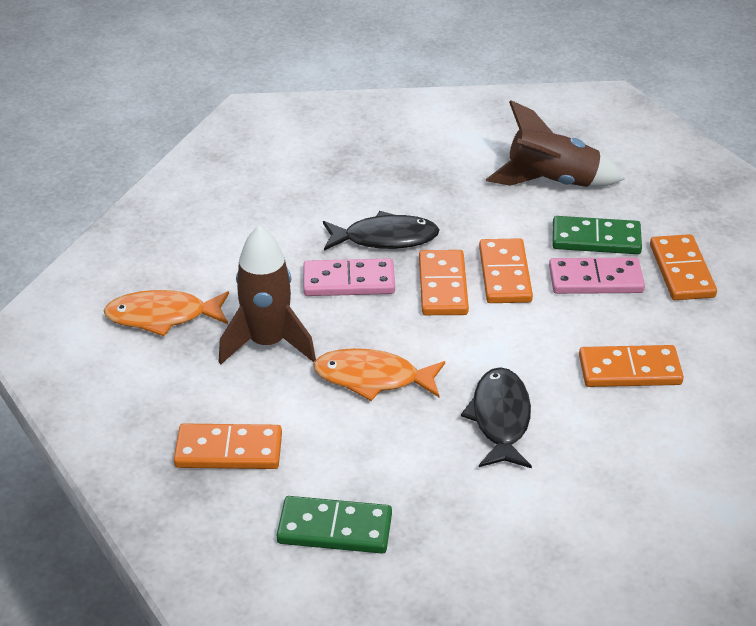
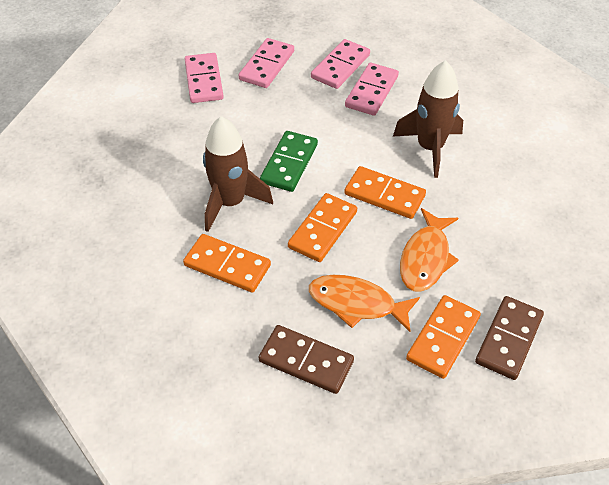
black fish: 2 -> 0
brown domino: 0 -> 2
green domino: 2 -> 1
orange domino: 5 -> 4
pink domino: 2 -> 4

